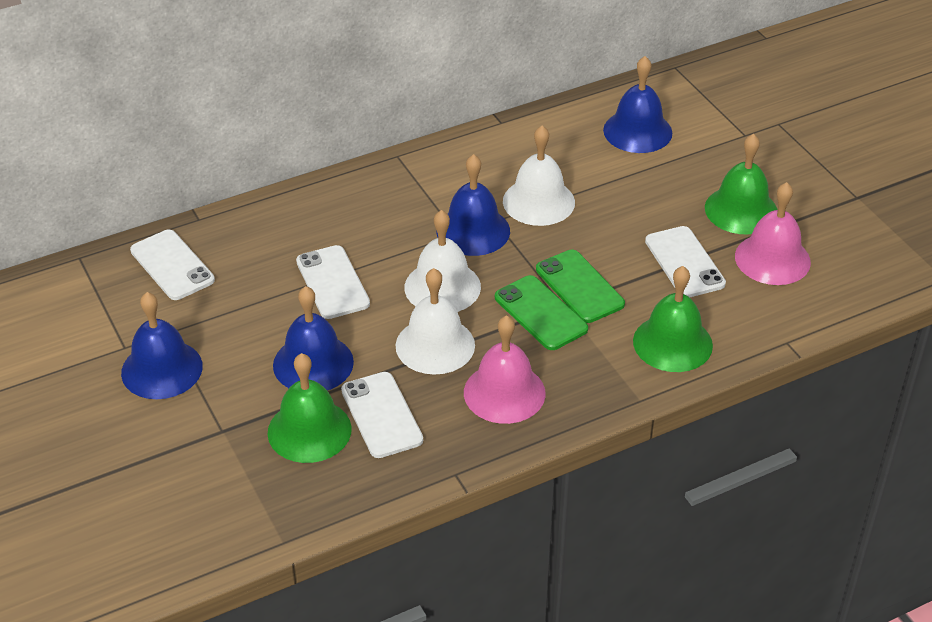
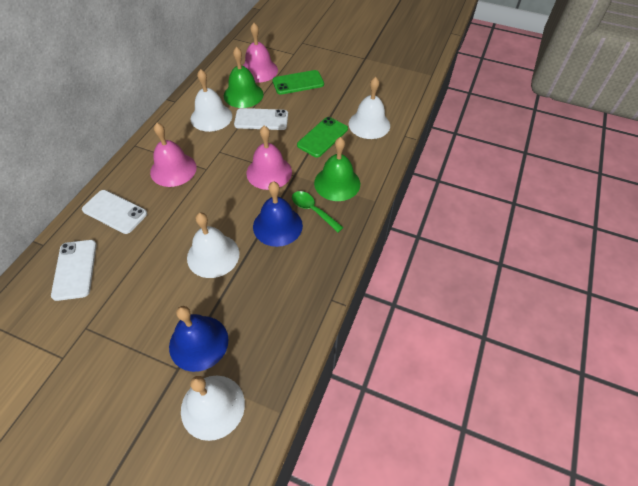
blue bell: 4 -> 2
green bell: 3 -> 2
green spoon: 0 -> 1
pink bell: 2 -> 3
white bell: 3 -> 4
white phone: 4 -> 3

